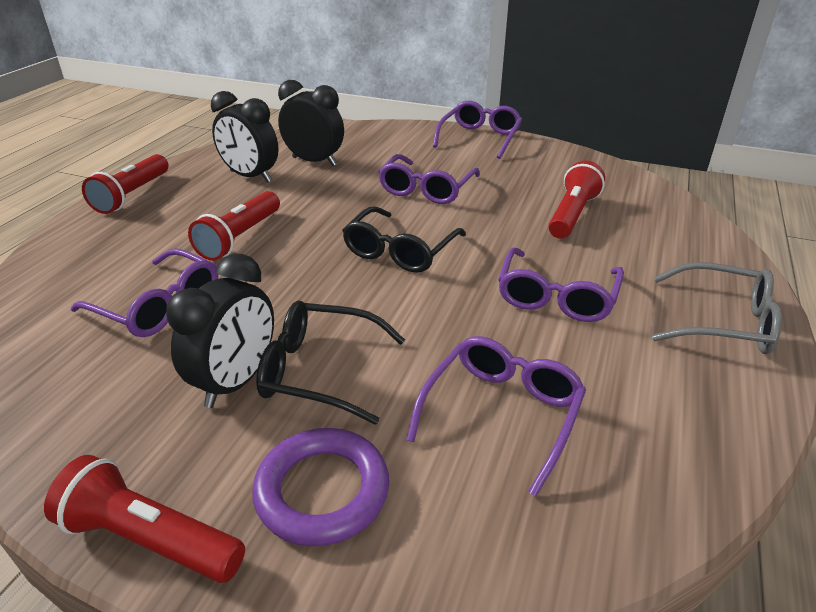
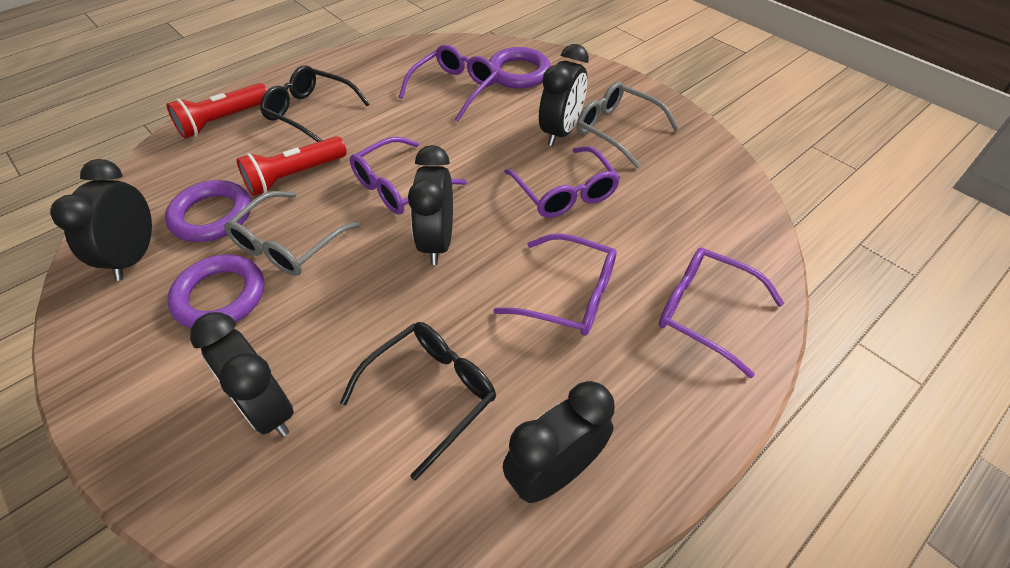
black clock: 3 -> 5
grey glasses: 1 -> 2
purple ring: 1 -> 3
red flashlight: 4 -> 2

